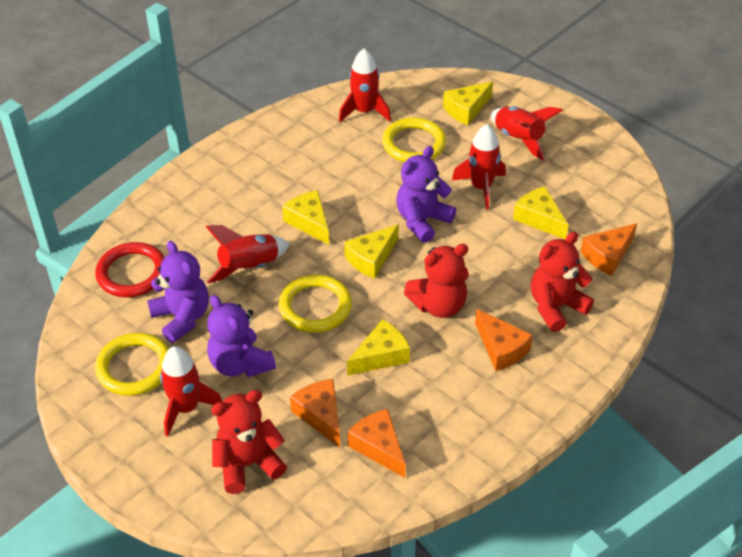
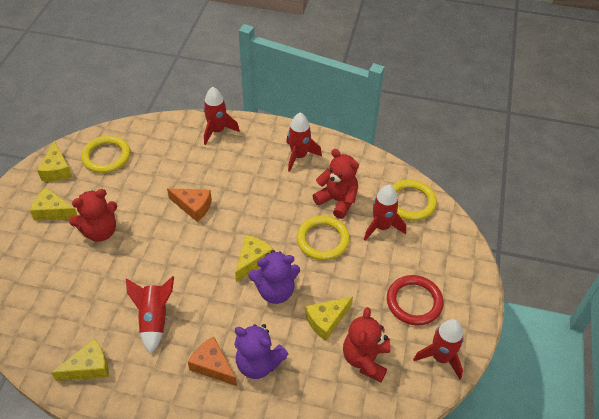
orange cheese: 4 -> 2
purple teddy bear: 3 -> 2

